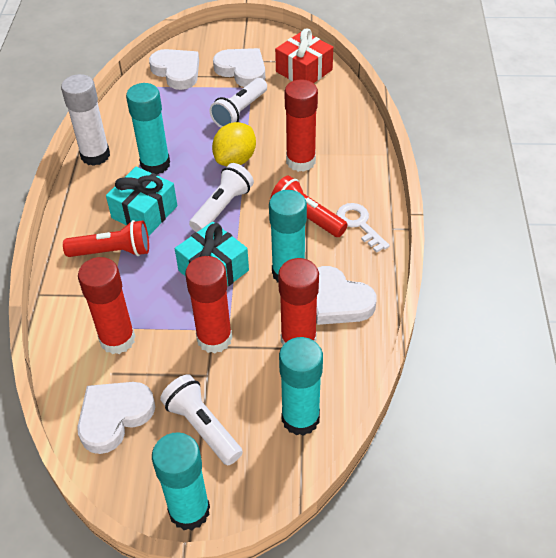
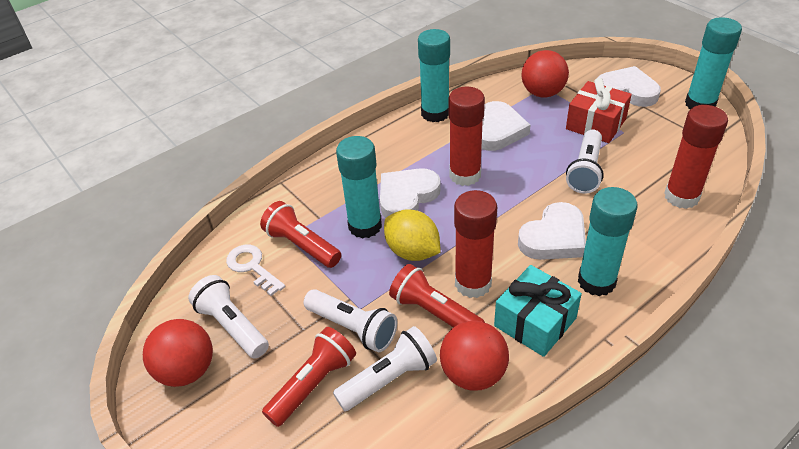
red ball: 0 -> 3
red flashlight: 2 -> 3
red glue stick: 4 -> 3
turquoise gift: 2 -> 1
white flashlight: 3 -> 4
white glue stick: 1 -> 0

